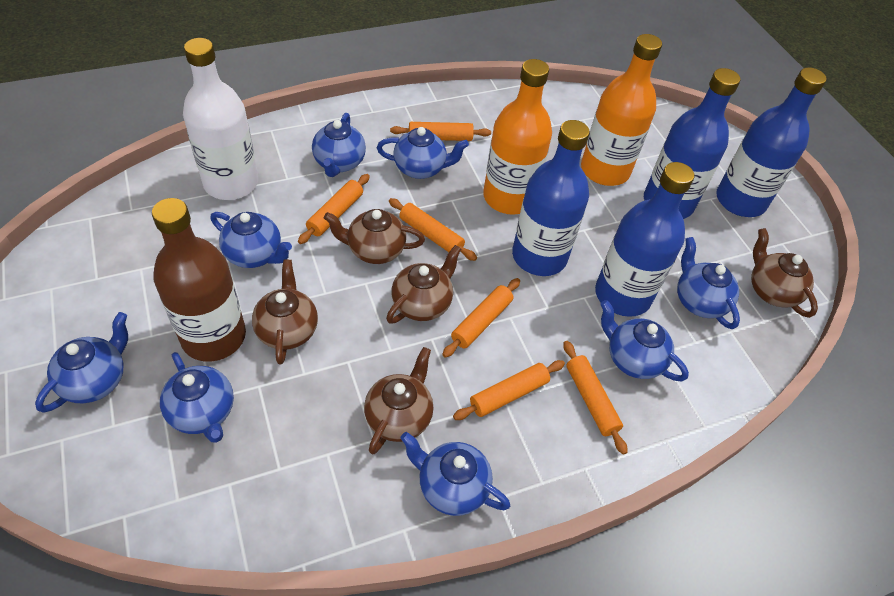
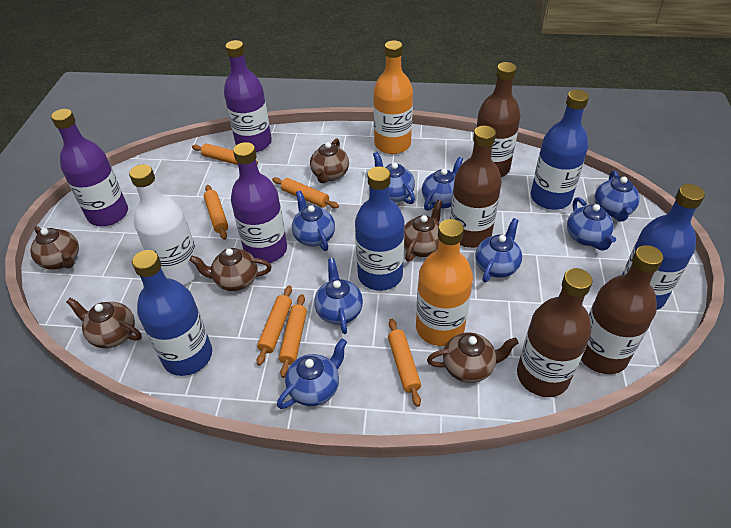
brown bottle: 1 -> 4
brown teapot: 5 -> 6
purple bottle: 0 -> 3

